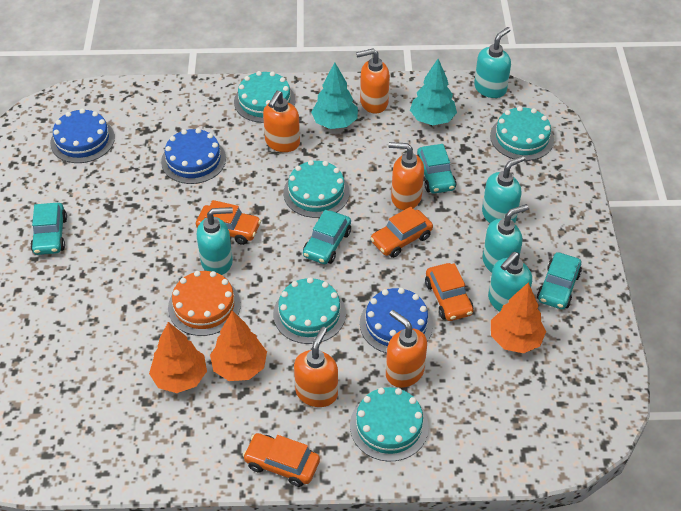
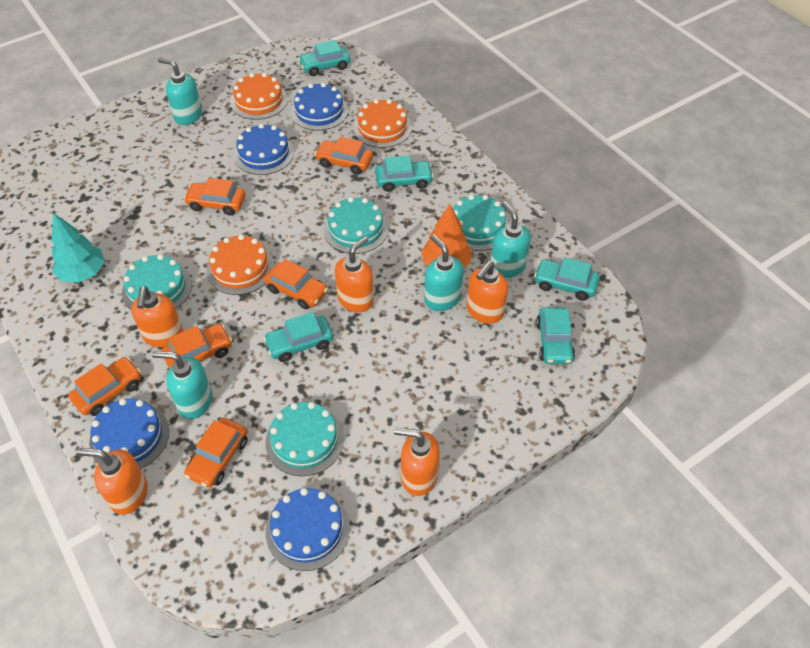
blue cake: 3 -> 4
orange cake: 1 -> 3
orange car: 4 -> 6
orange tree: 3 -> 1
turquoise cake: 5 -> 4
turquoise car: 4 -> 5
turquoise soap dispenser: 5 -> 4
turquoise tree: 2 -> 1

